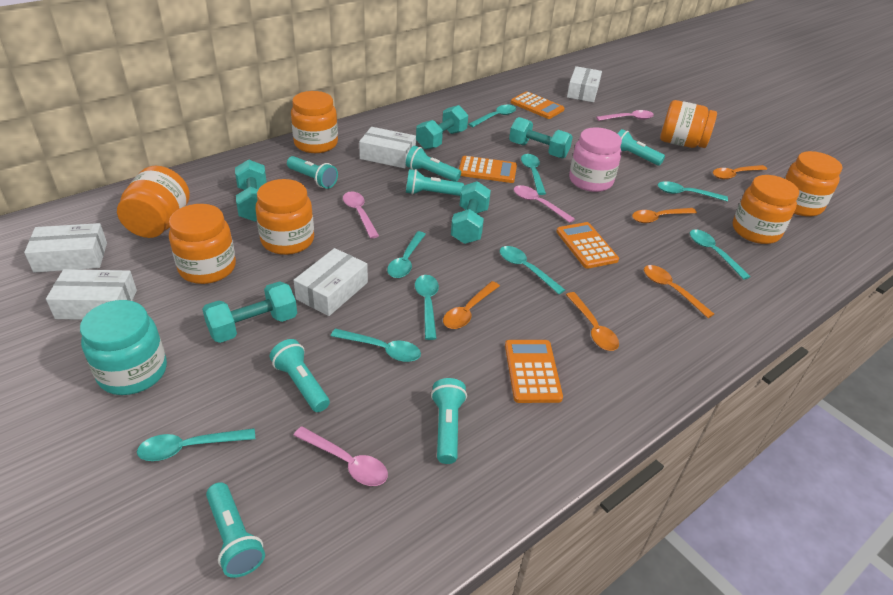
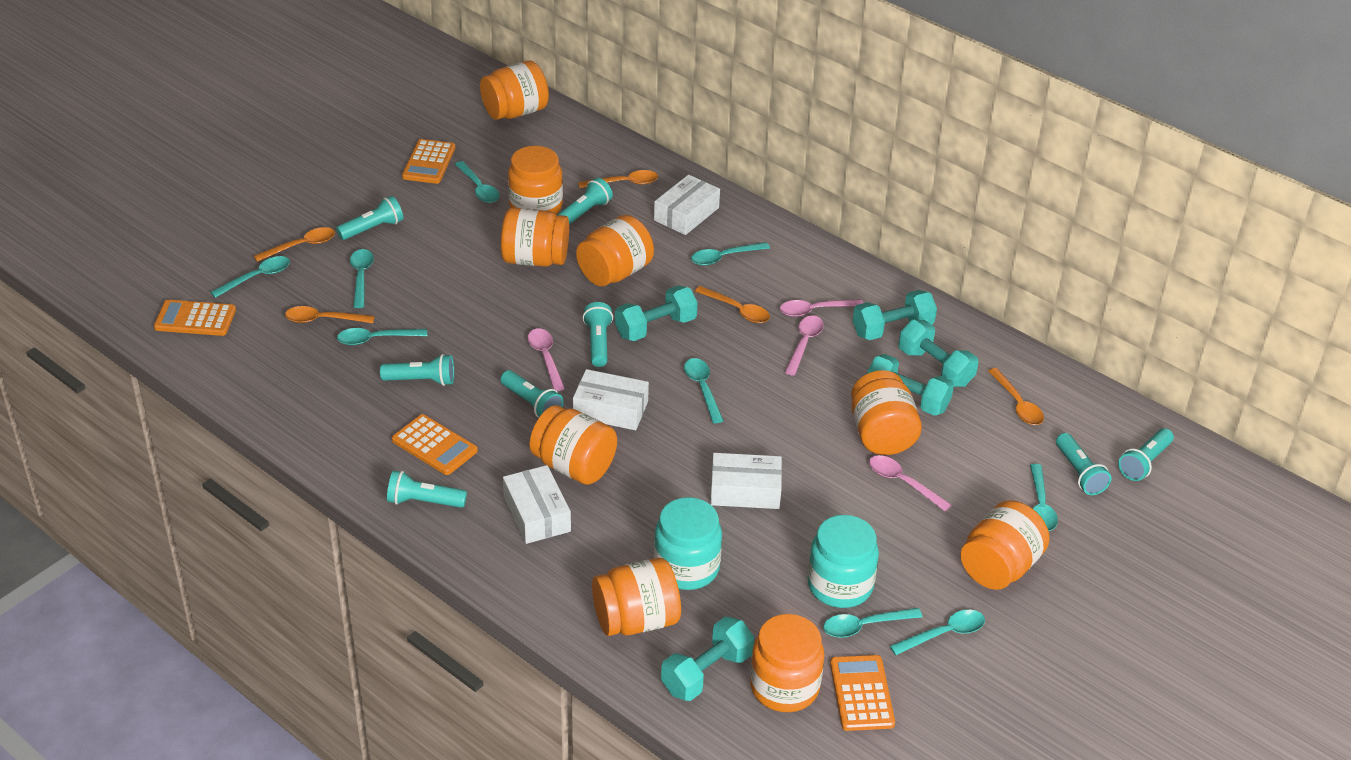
orange jar: 7 -> 9
pink jar: 1 -> 0
turquoise flashlight: 7 -> 8
turquoise jar: 1 -> 2
white box: 5 -> 4

